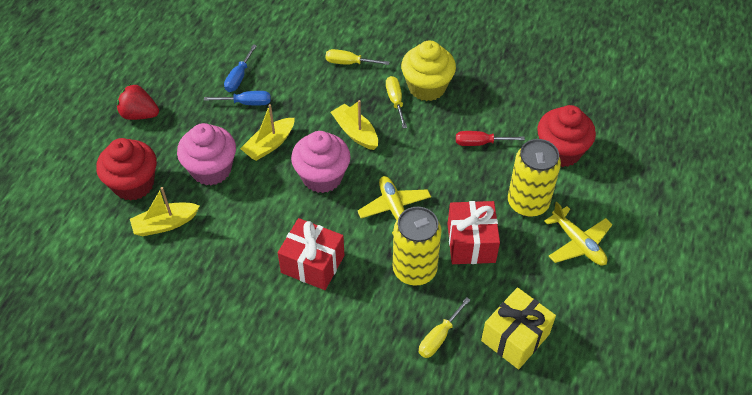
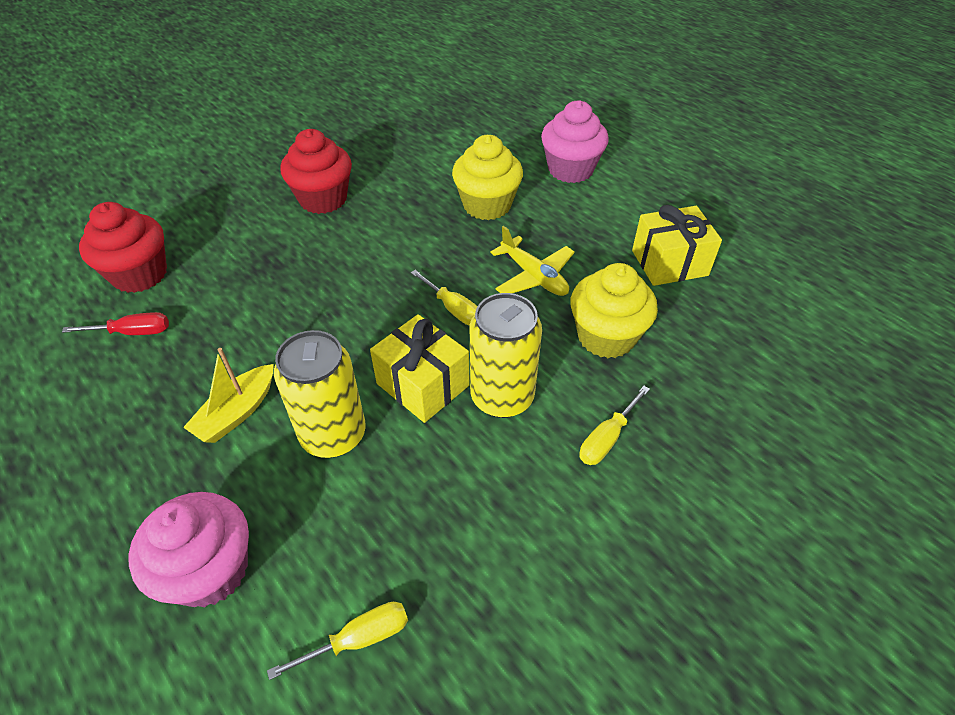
blue screwdriver: 2 -> 0
red gift: 2 -> 0
red strawberry: 1 -> 0
yellow boat: 3 -> 1
yellow cupcake: 1 -> 2
yellow gift: 1 -> 2
yellow plane: 2 -> 1

